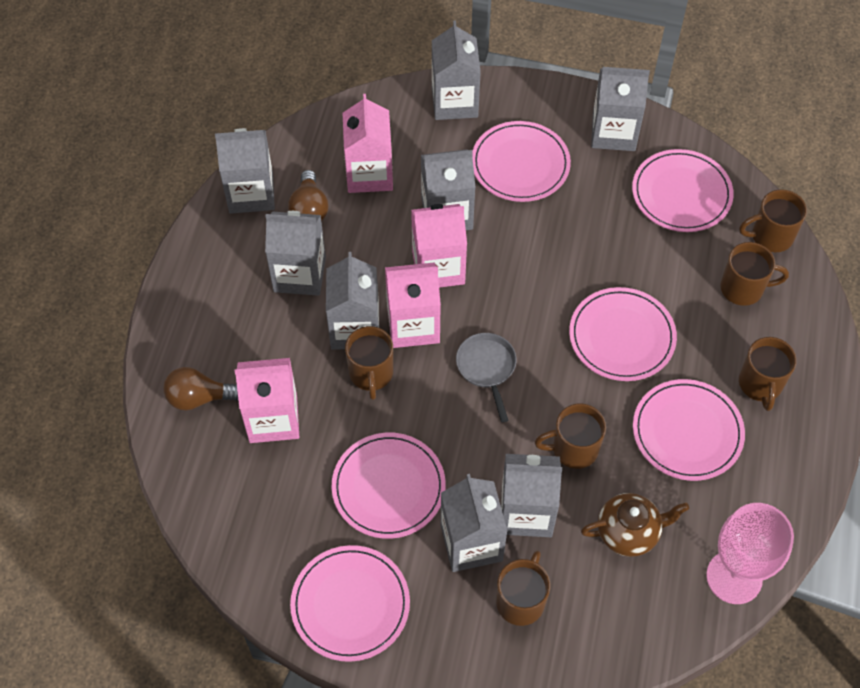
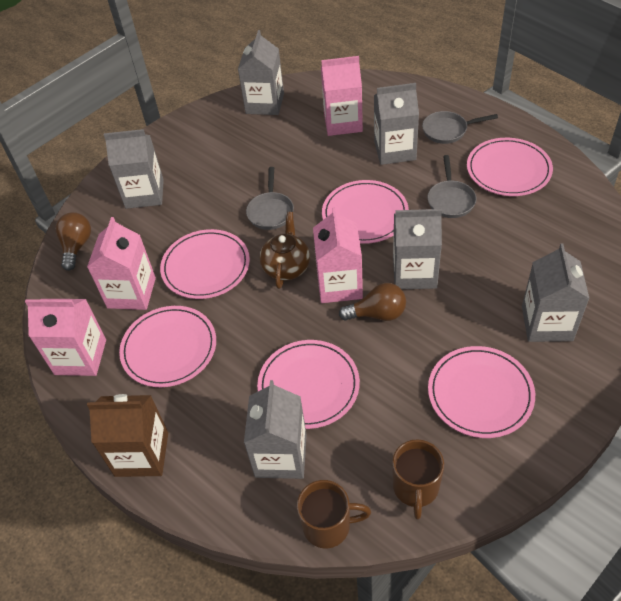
brown carton: 0 -> 1
brown mug: 6 -> 2
grey carton: 8 -> 6
grey pan: 1 -> 3
pink goblet: 1 -> 0

